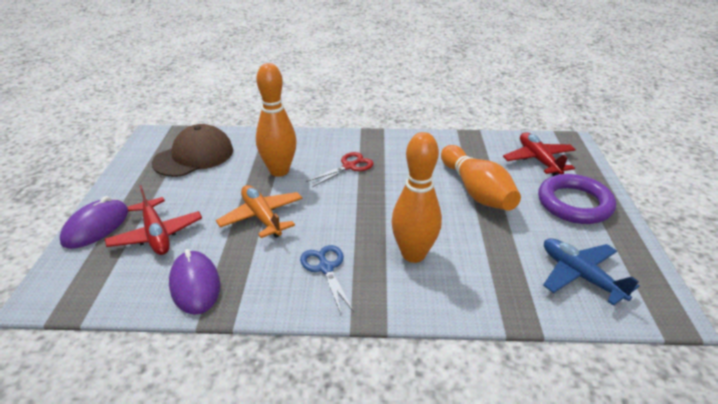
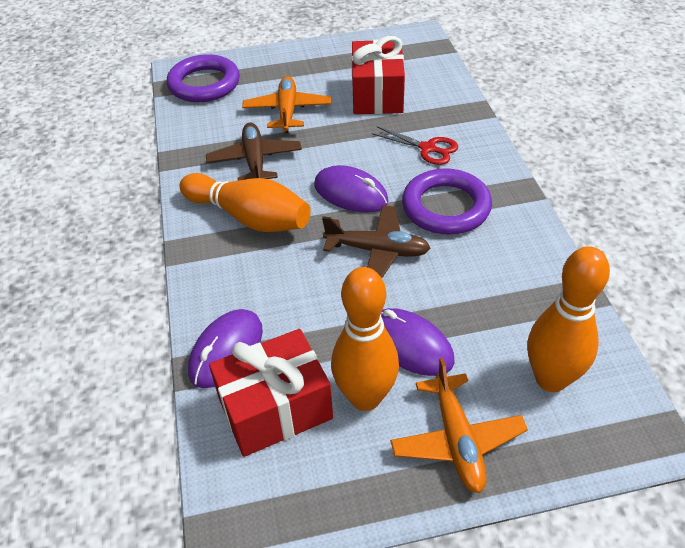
blue plane: 1 -> 0
blue scissors: 1 -> 0
brown cap: 1 -> 0
brown plane: 0 -> 2
orange plane: 1 -> 2
purple mouse: 2 -> 3
purple ring: 1 -> 2
red gift: 0 -> 2
red plane: 2 -> 0

